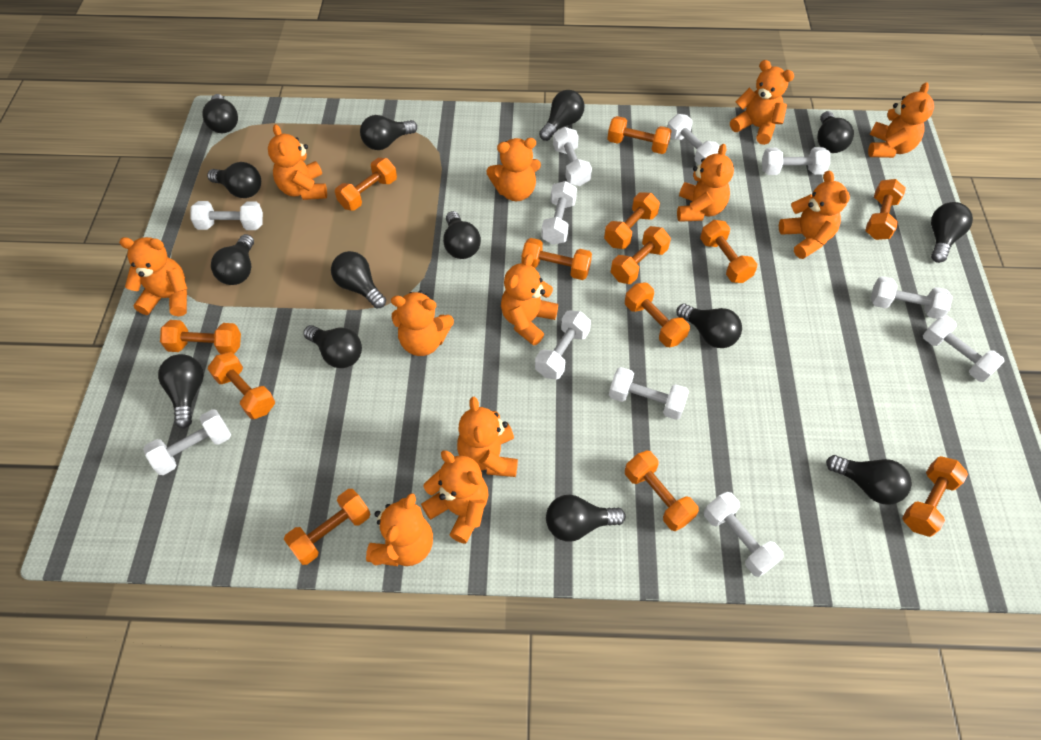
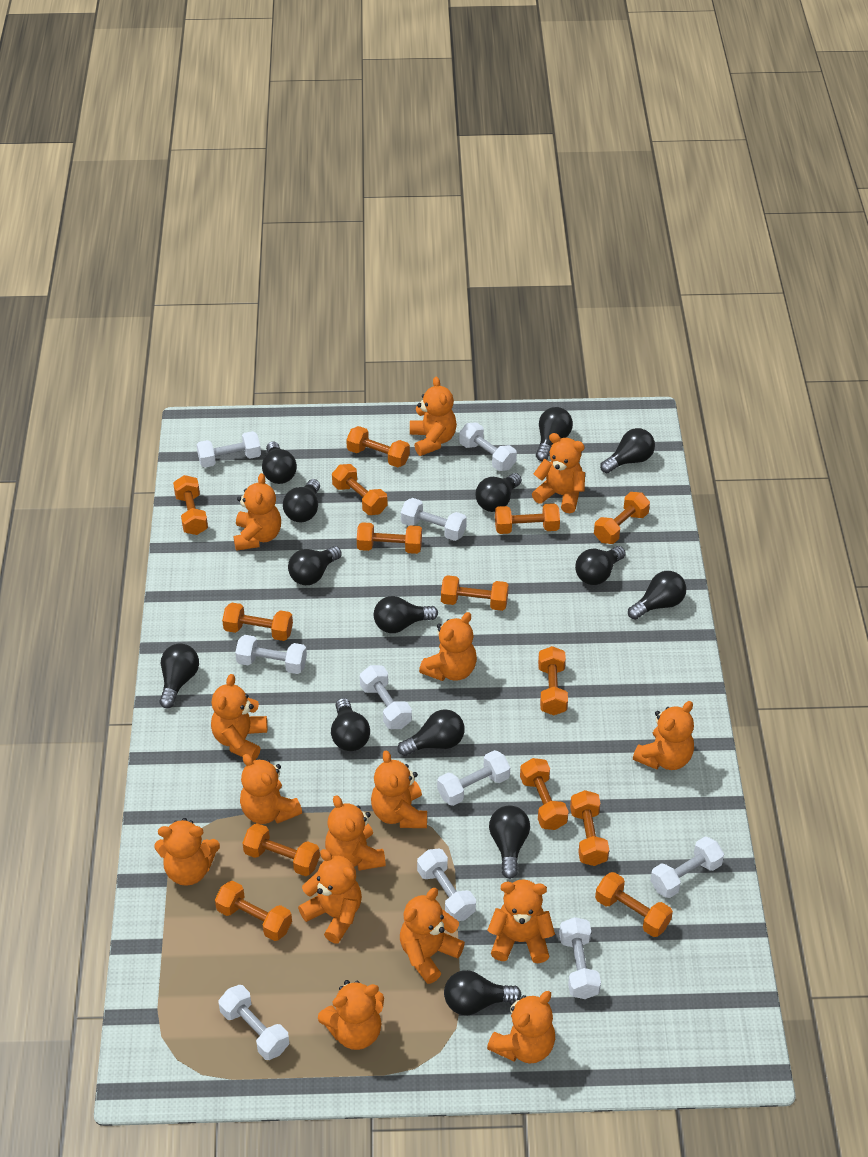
orange dumbbell: 13 -> 14
orange teddy bear: 12 -> 15
white dumbbell: 11 -> 10

